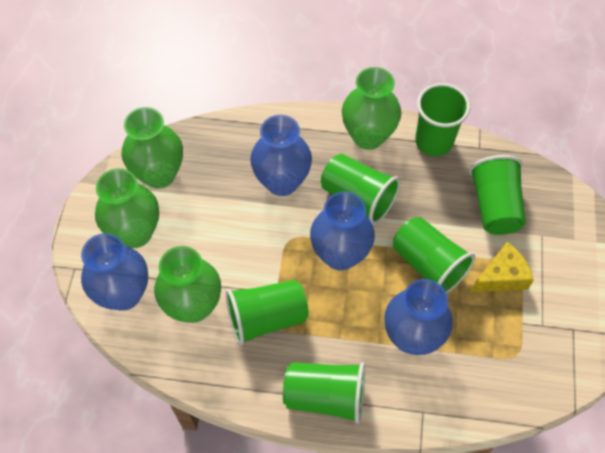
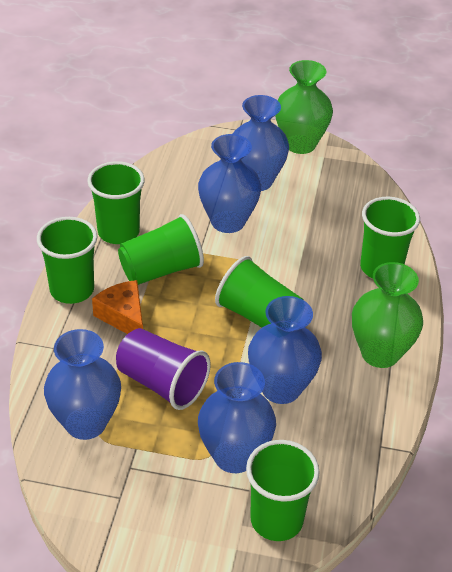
blue vase: 4 -> 5
green vase: 4 -> 2
orange cheese: 0 -> 1
purple cup: 0 -> 1
yellow cheese: 1 -> 0

